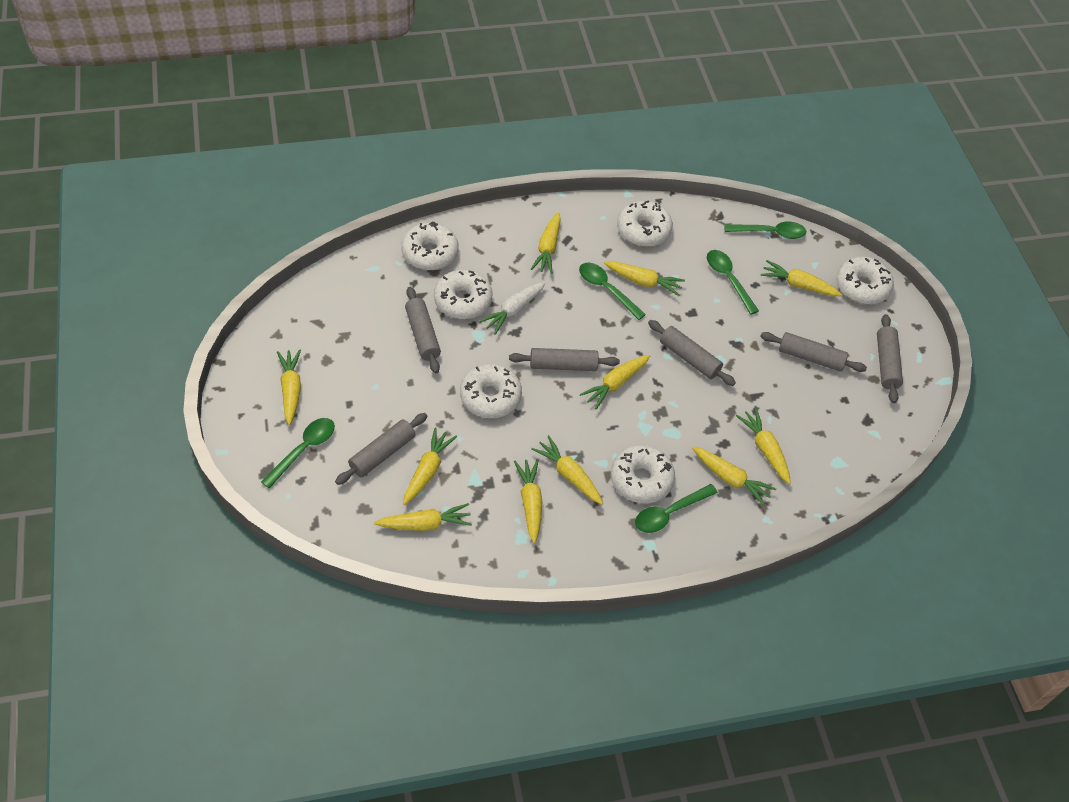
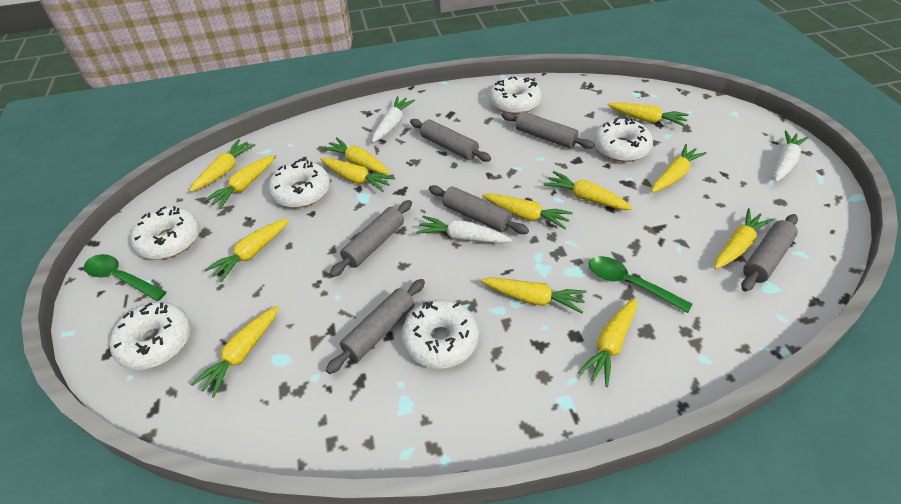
green spoon: 5 -> 2
white carrot: 1 -> 3
yellow carrot: 11 -> 13

